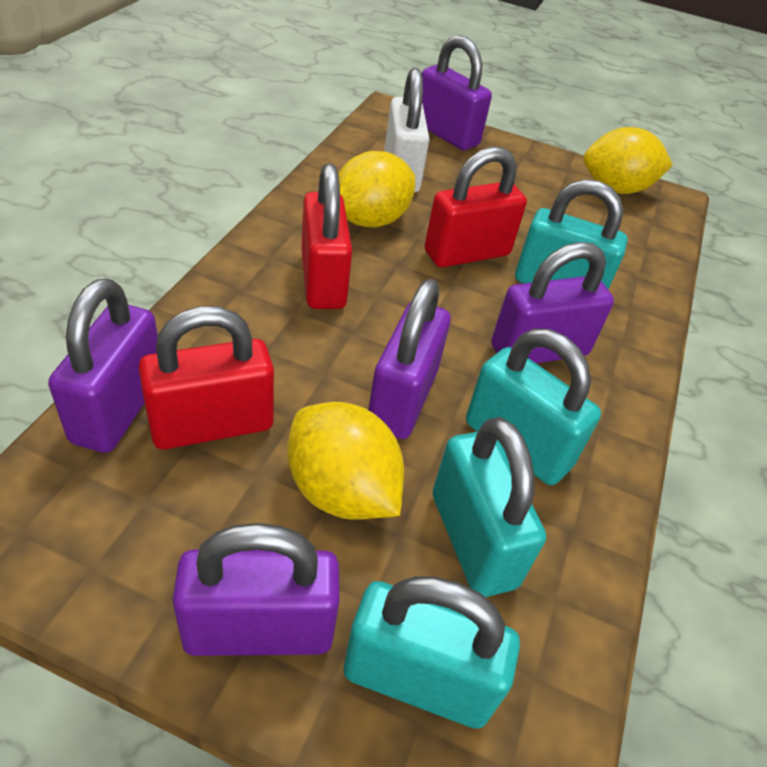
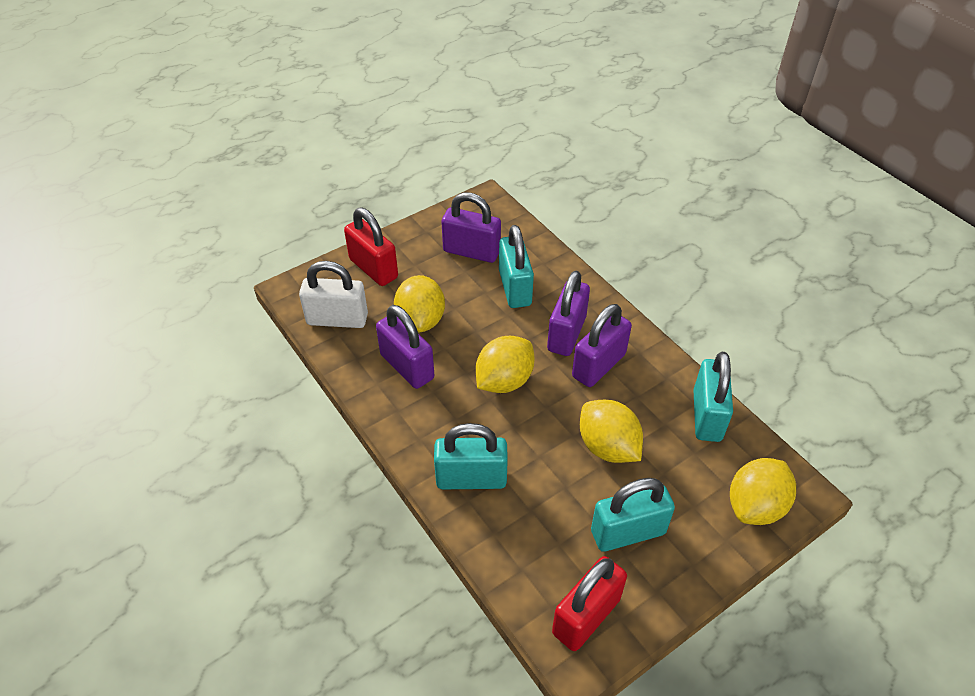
purple padlock: 5 -> 4
red padlock: 3 -> 2
yellow lemon: 3 -> 4

